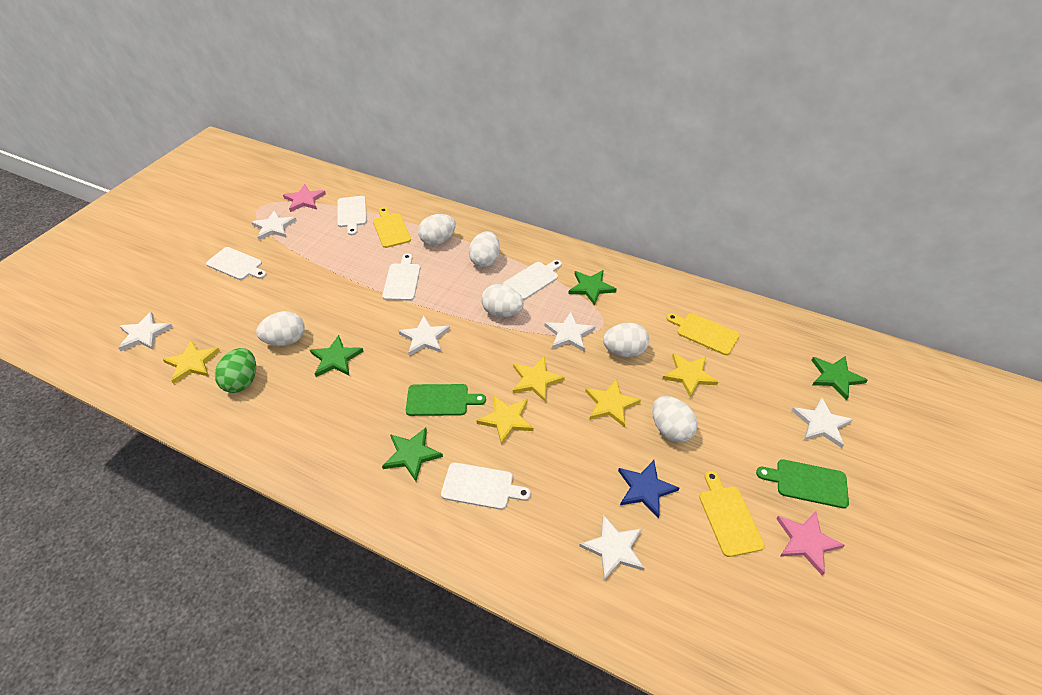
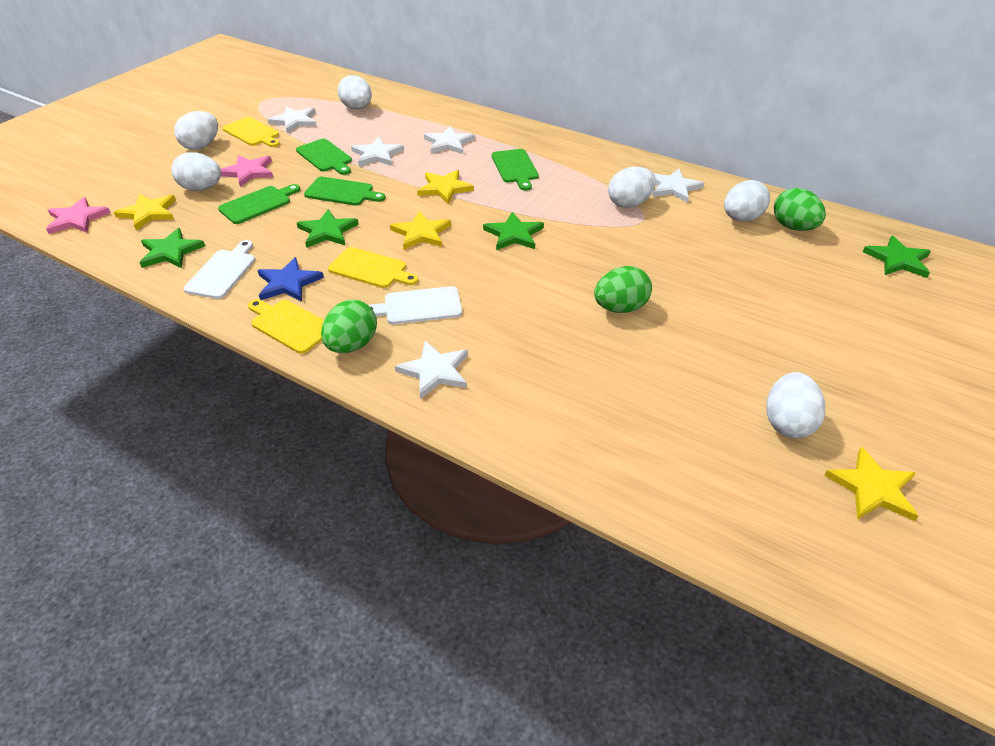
green cutting board: 2 -> 4
green egg: 1 -> 3
white cutting board: 5 -> 2
white star: 6 -> 5
yellow star: 5 -> 4

